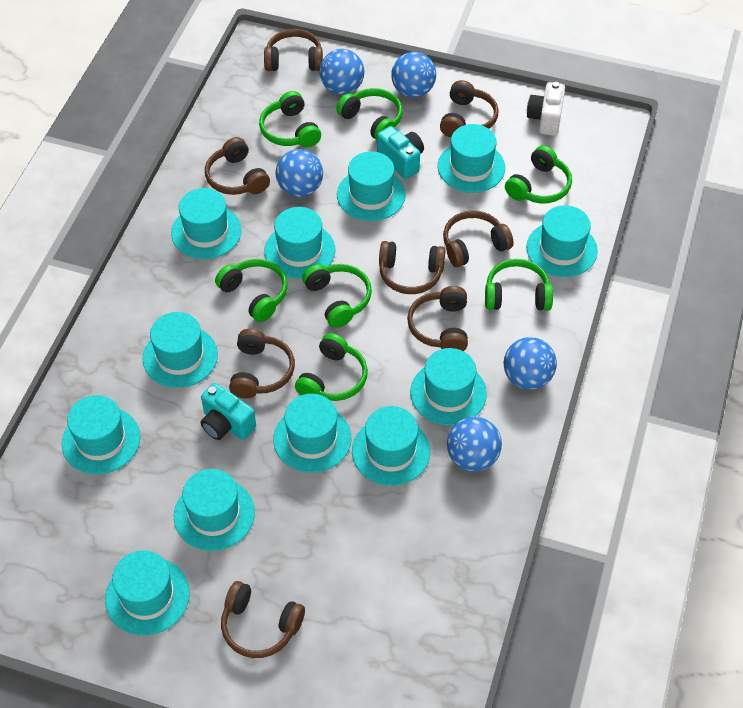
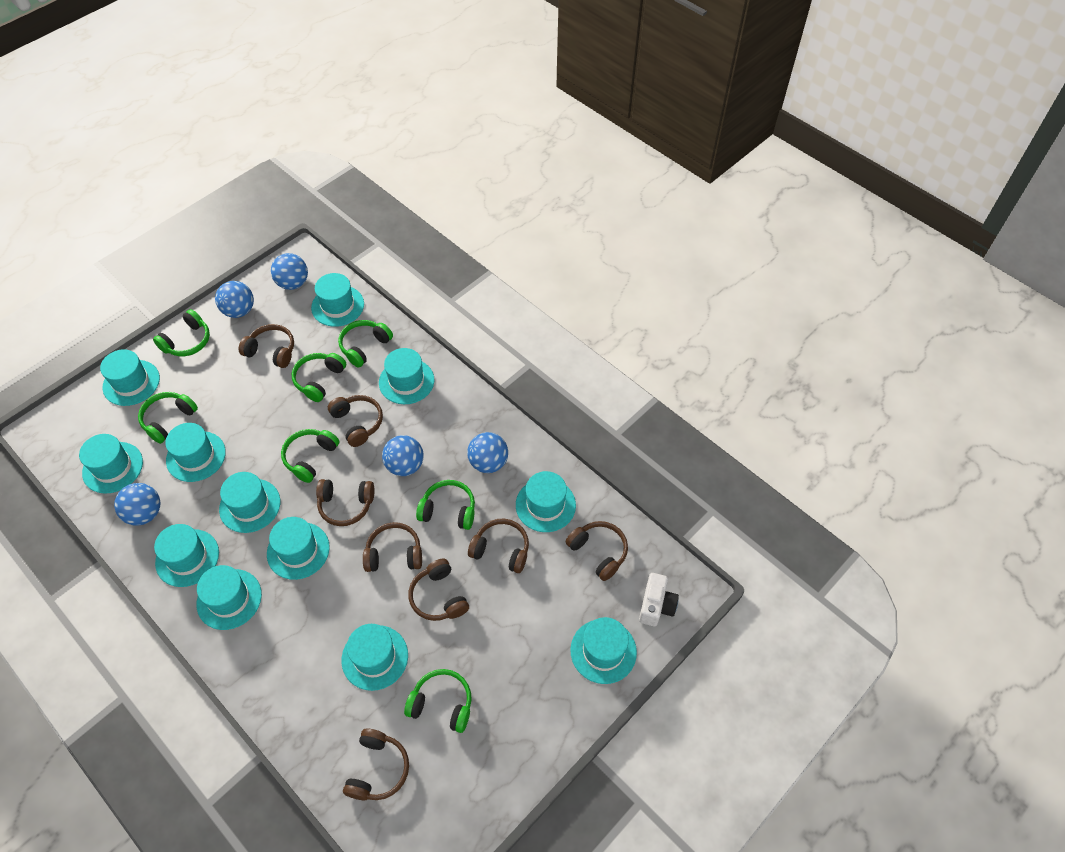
turquoise camera: 2 -> 0

